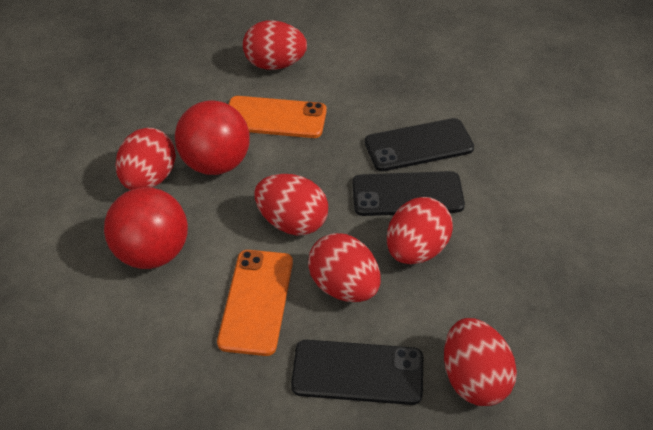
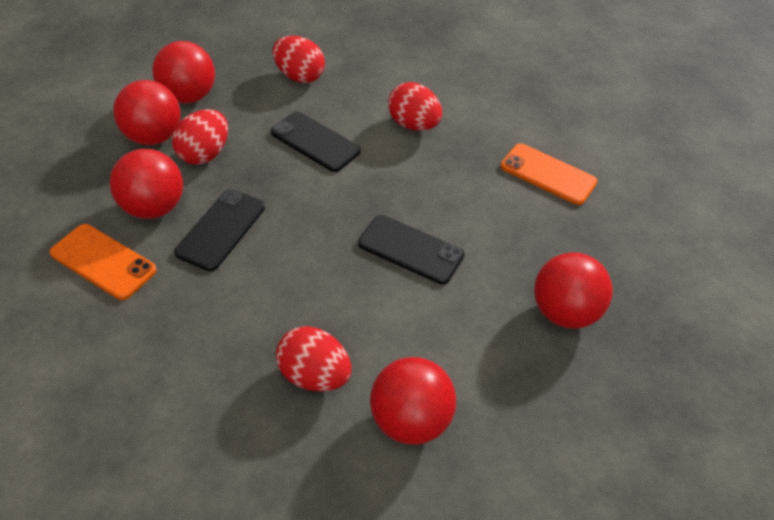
red ball: 2 -> 5
red egg: 6 -> 4

